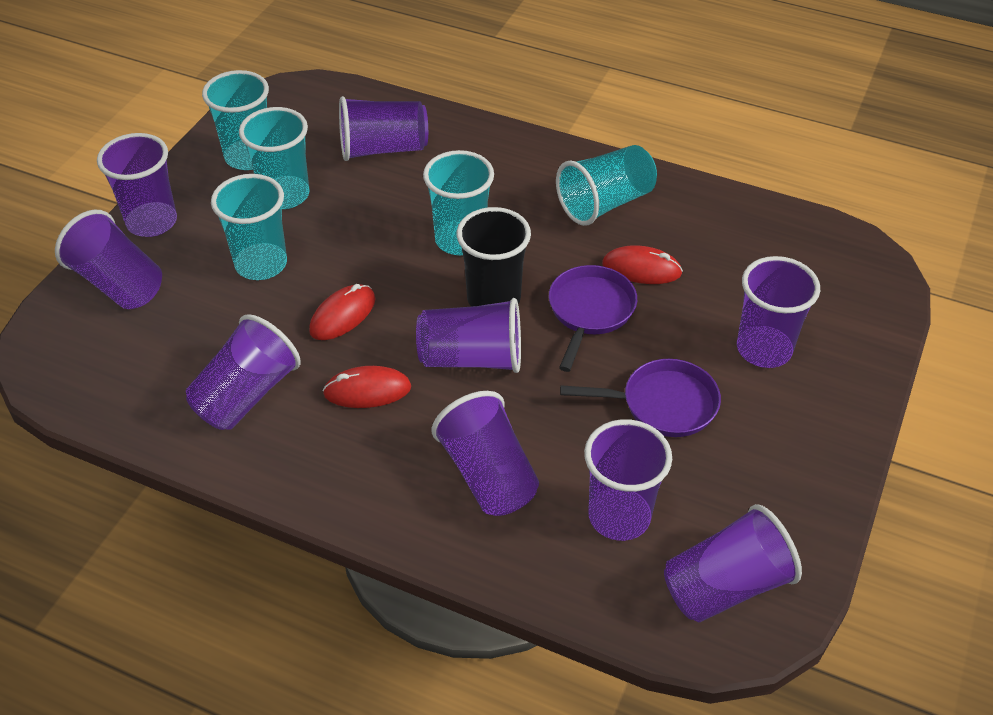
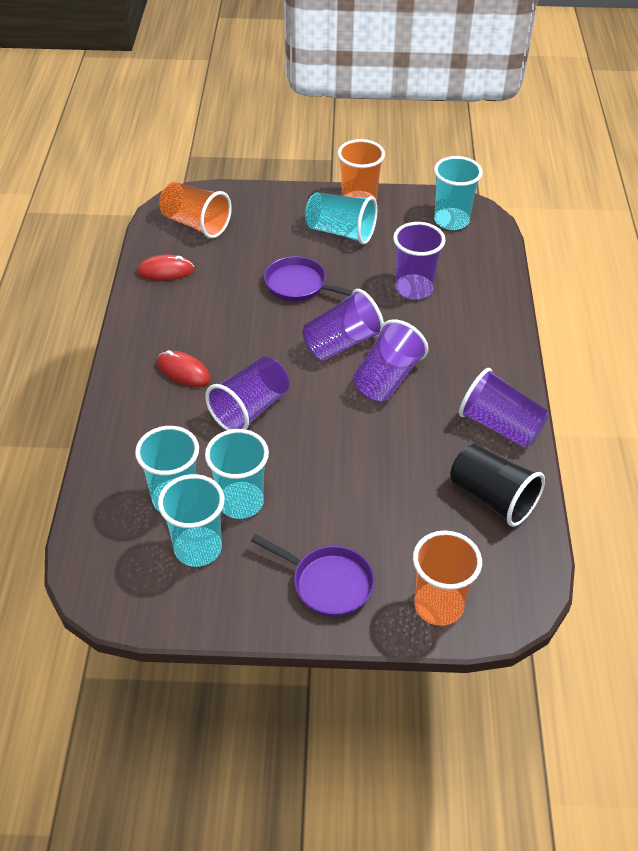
orange cup: 0 -> 3
purple cup: 9 -> 5
red mouse: 3 -> 2

